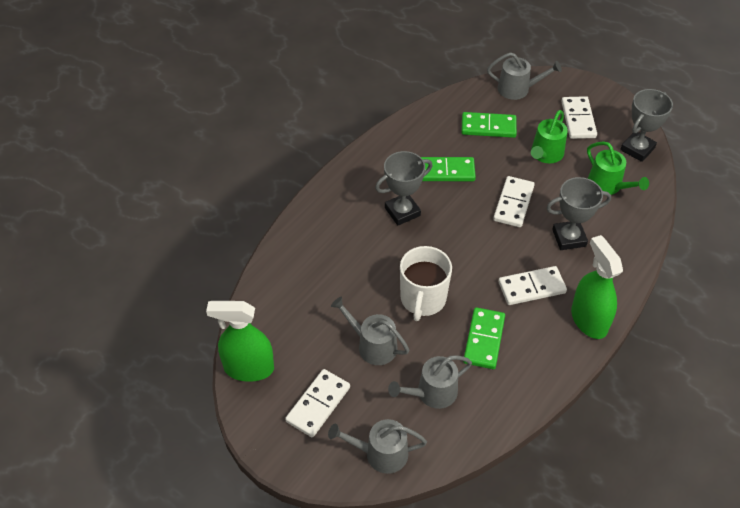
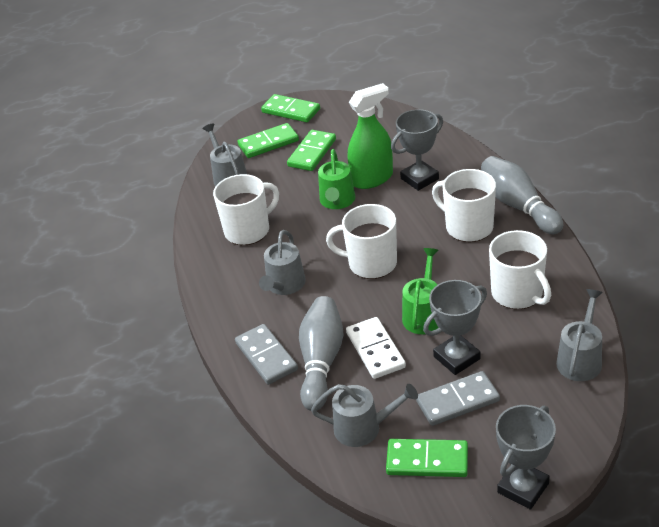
green domino: 3 -> 4
green spray bottle: 2 -> 1
grey bowling pin: 0 -> 2
grey domino: 0 -> 2
white domino: 4 -> 1
white mug: 1 -> 4

